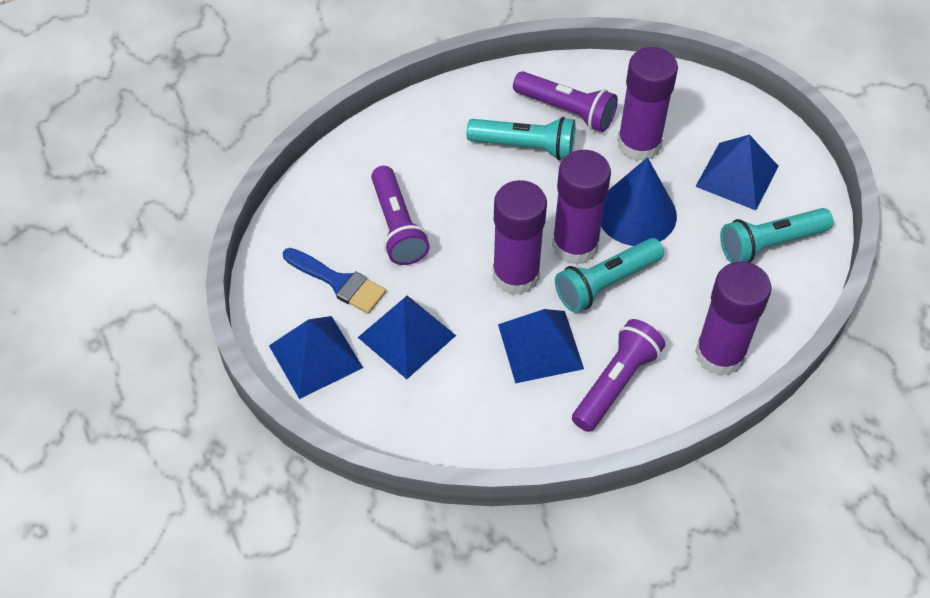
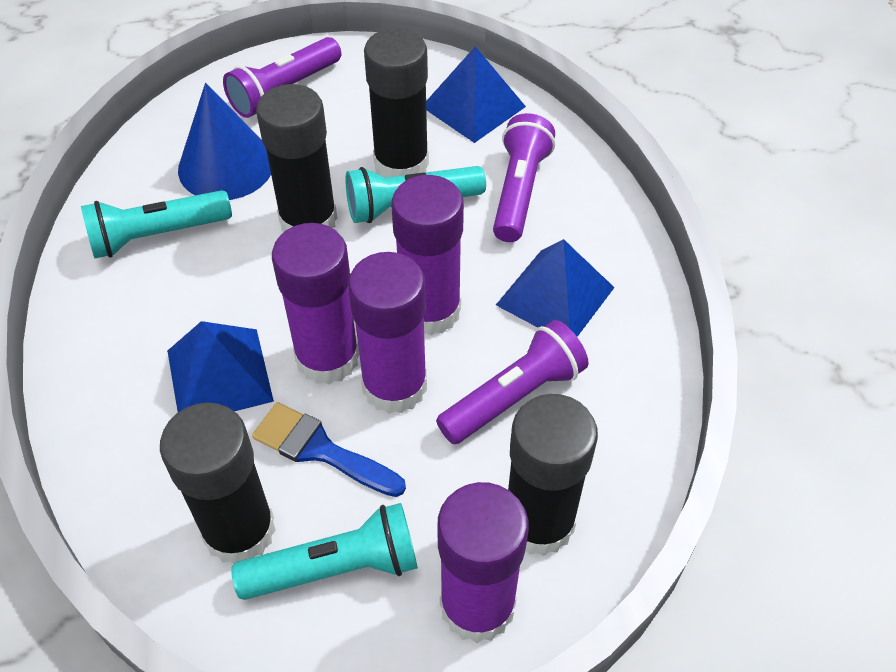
black glue stick: 0 -> 4
blue pyramid: 4 -> 3

